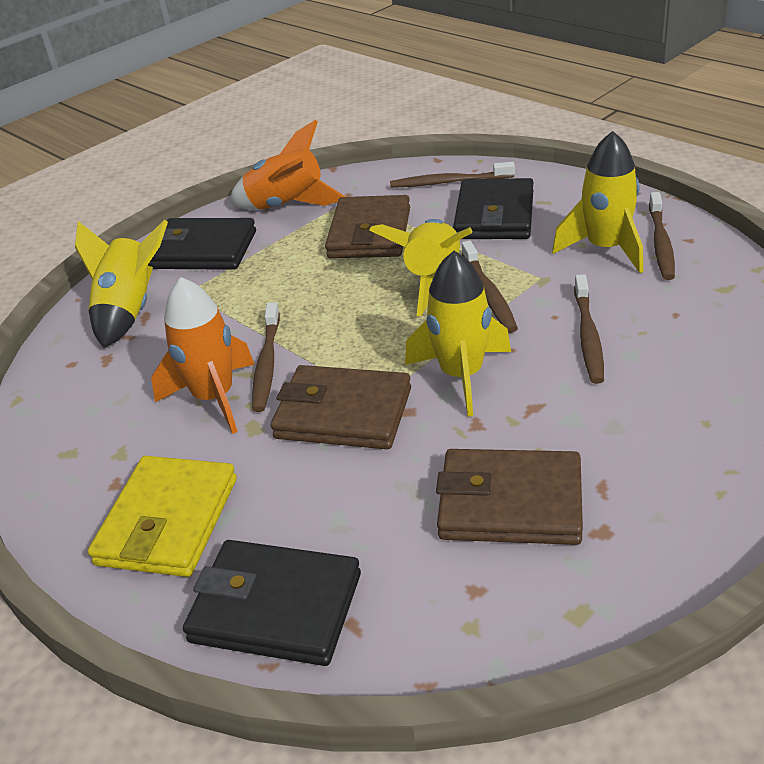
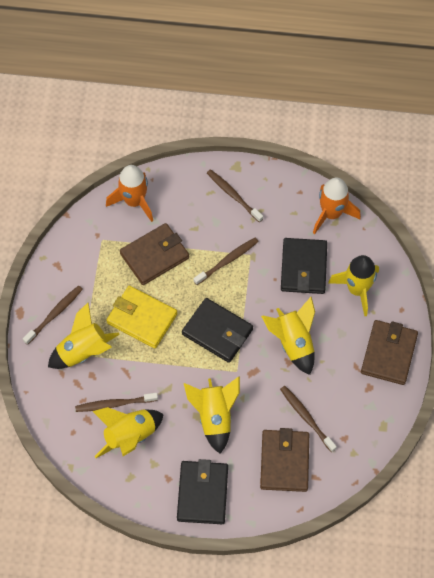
yellow rocket: 4 -> 5

